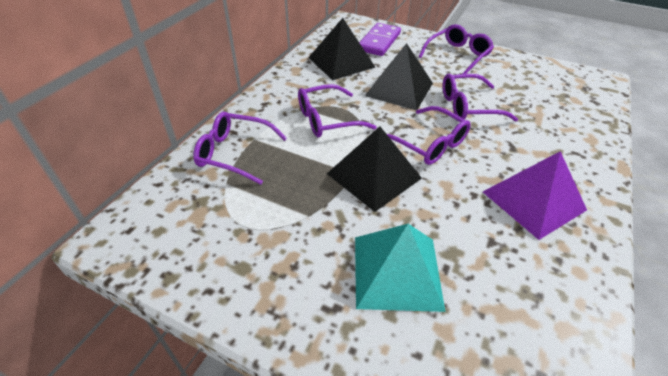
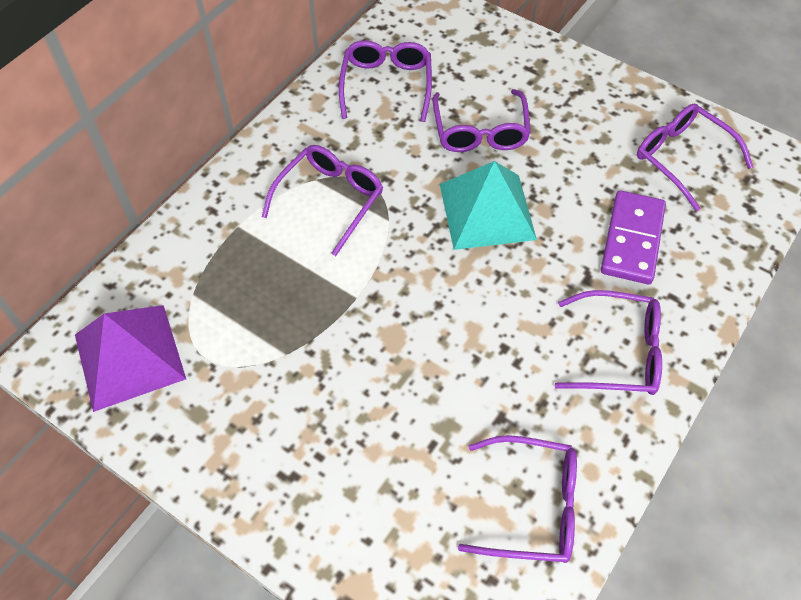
black pyramid: 3 -> 0
purple glasses: 5 -> 6

